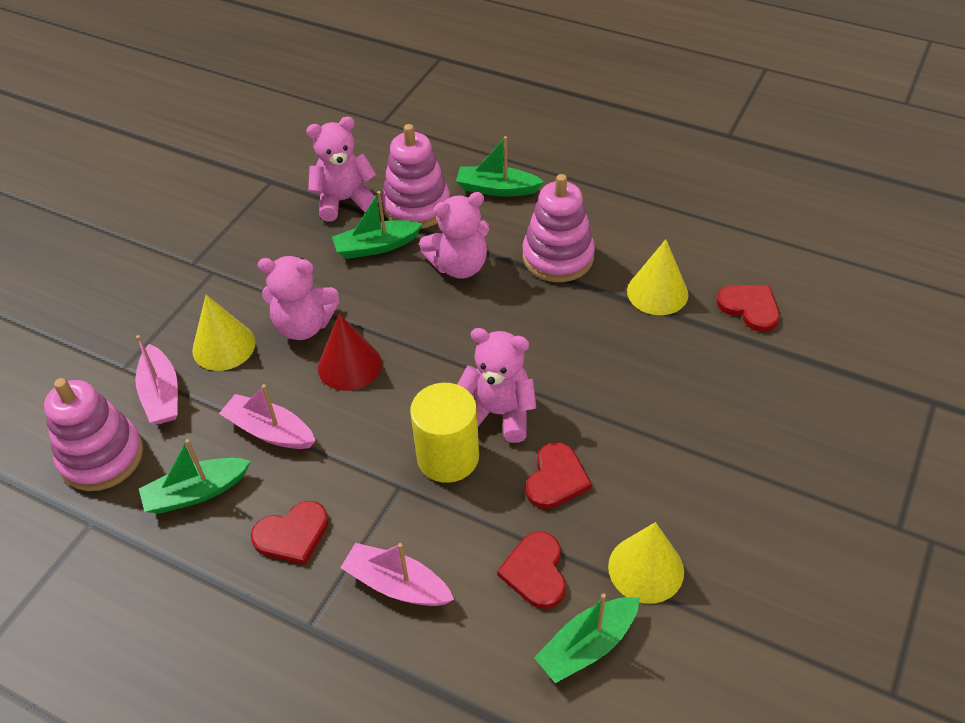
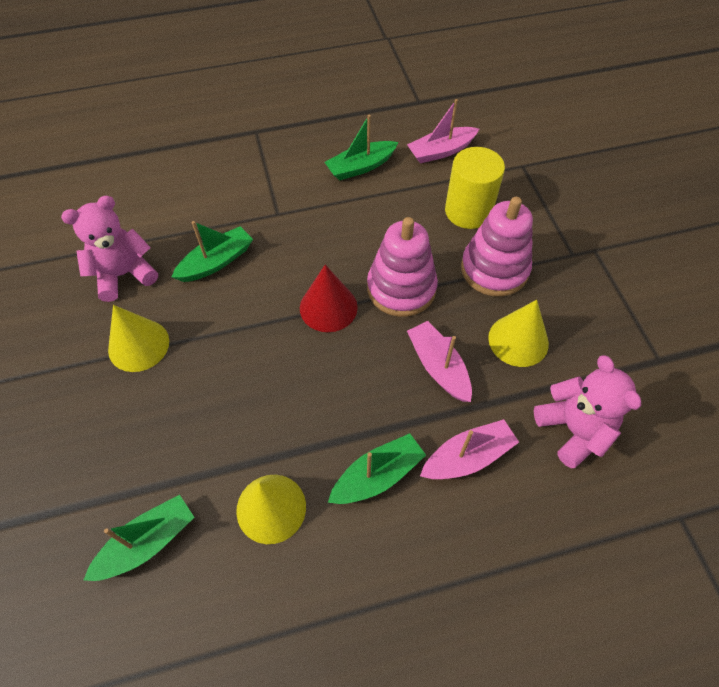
pink stacking toy: 3 -> 2
pink teddy bear: 4 -> 2
red heart: 4 -> 0

